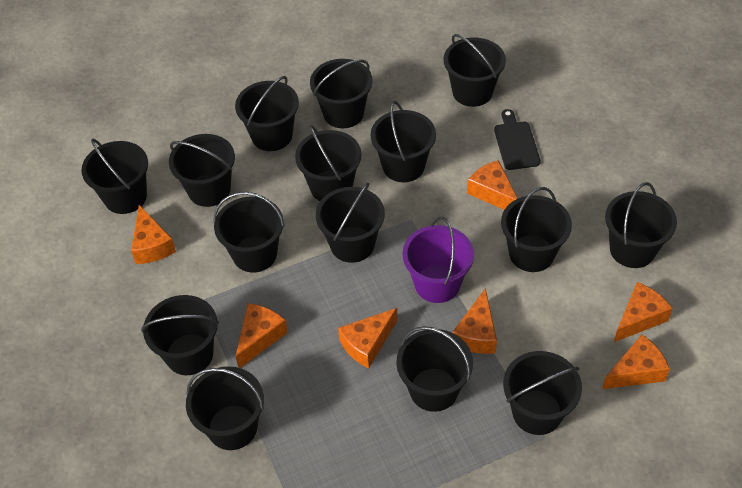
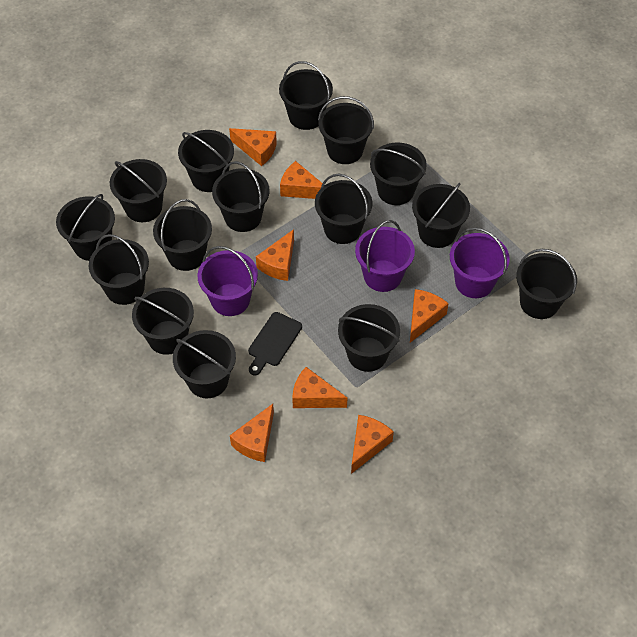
purple bucket: 1 -> 3

